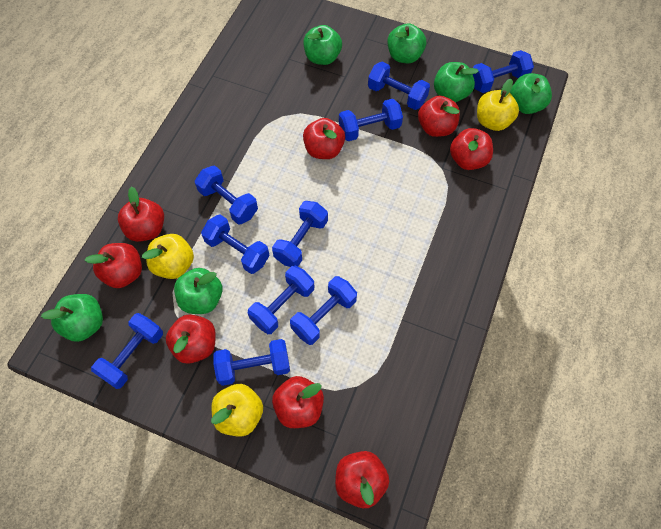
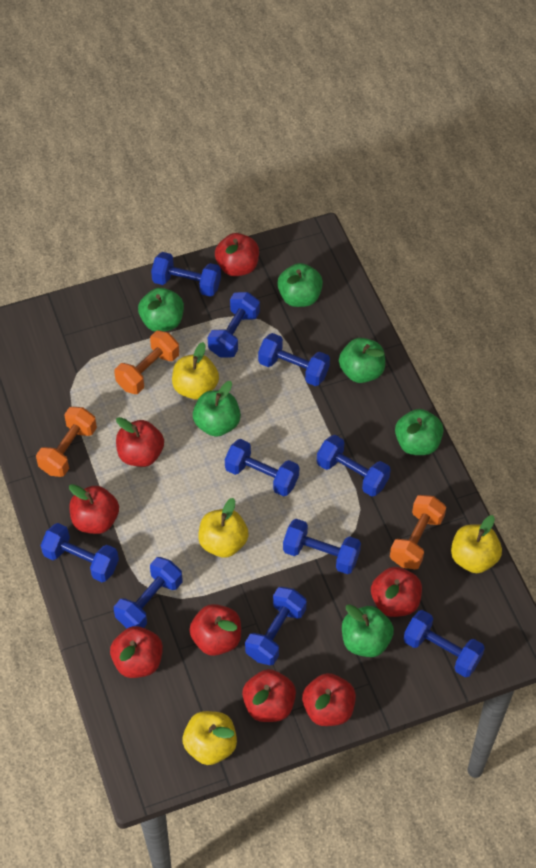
orange dumbbell: 0 -> 3
yellow apple: 3 -> 4

